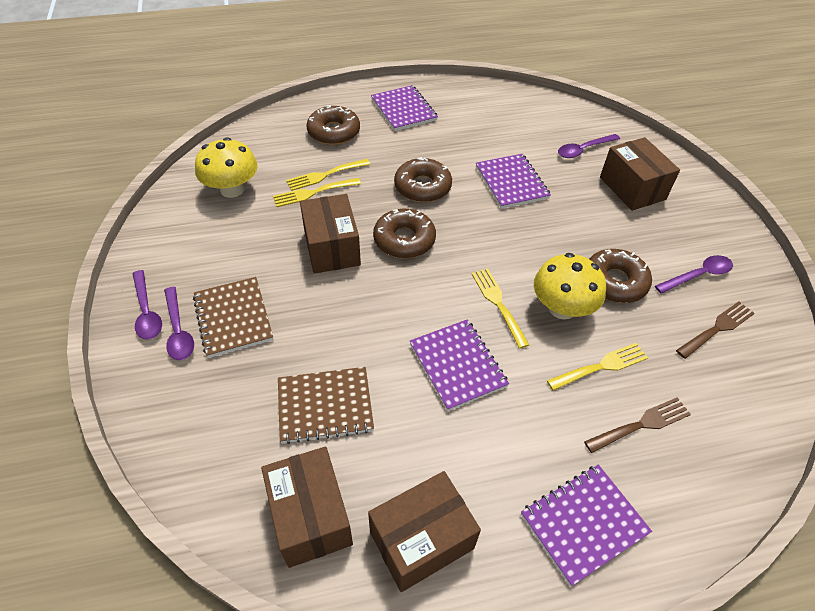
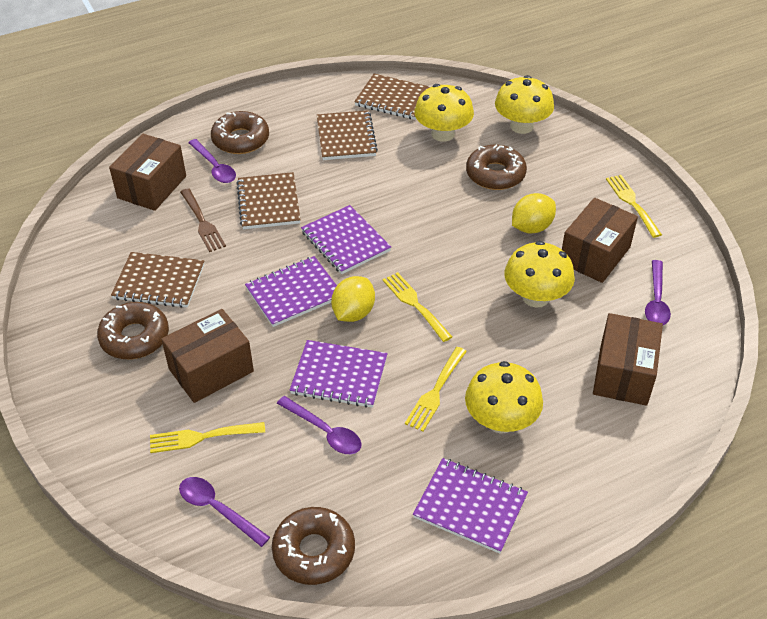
brown fork: 2 -> 1
brown notebook: 2 -> 4
yellow lemon: 0 -> 2
yellow mushroom: 2 -> 4

